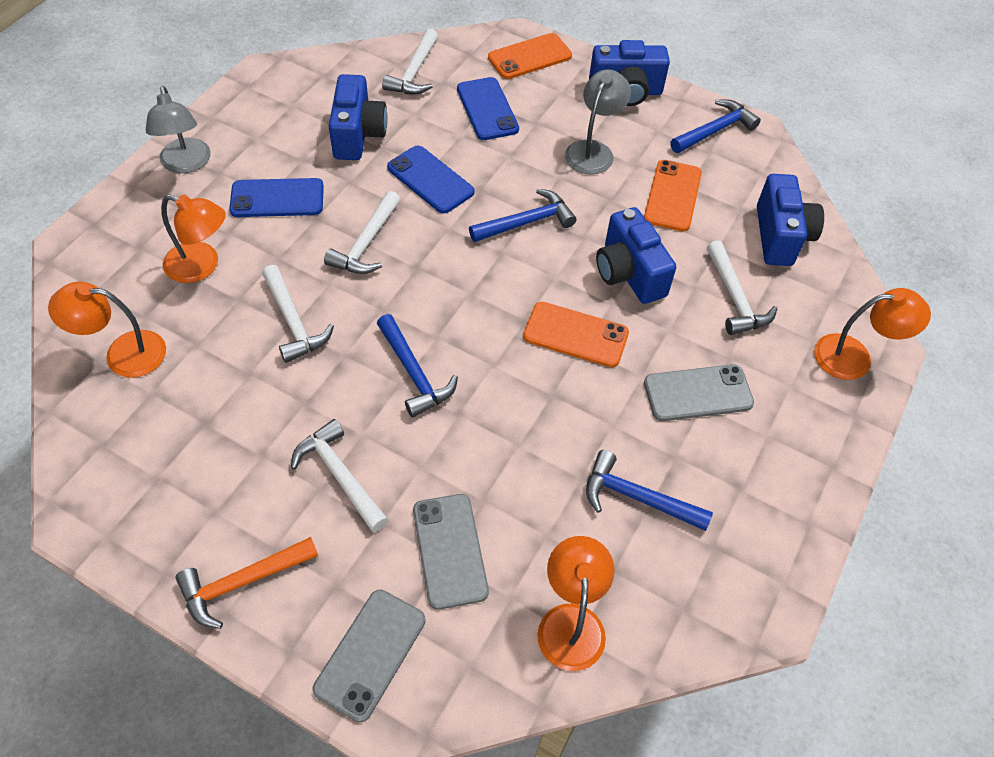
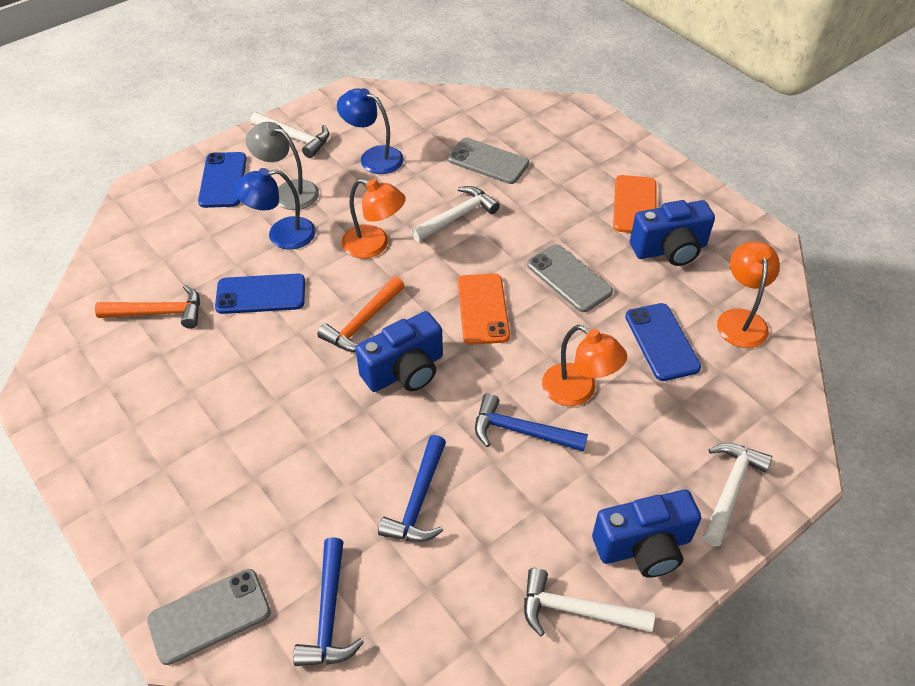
blue camera: 4 -> 3
blue hammer: 4 -> 3
blue lamp: 0 -> 2
grey lamp: 2 -> 1
orange hammer: 1 -> 2
orange lamp: 4 -> 3
orange phone: 3 -> 2
white hammer: 5 -> 4

